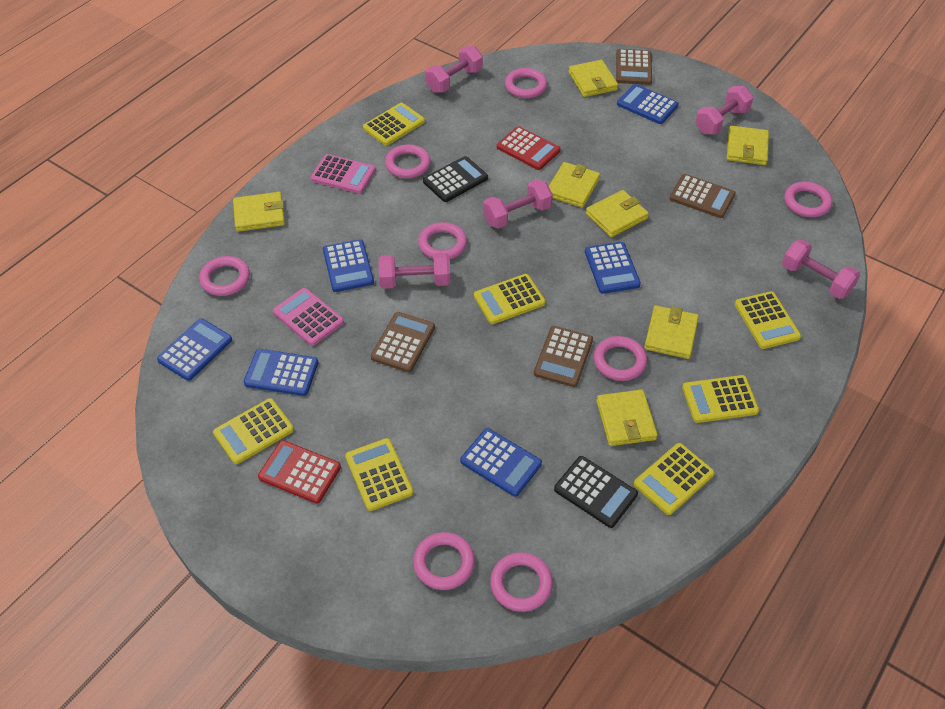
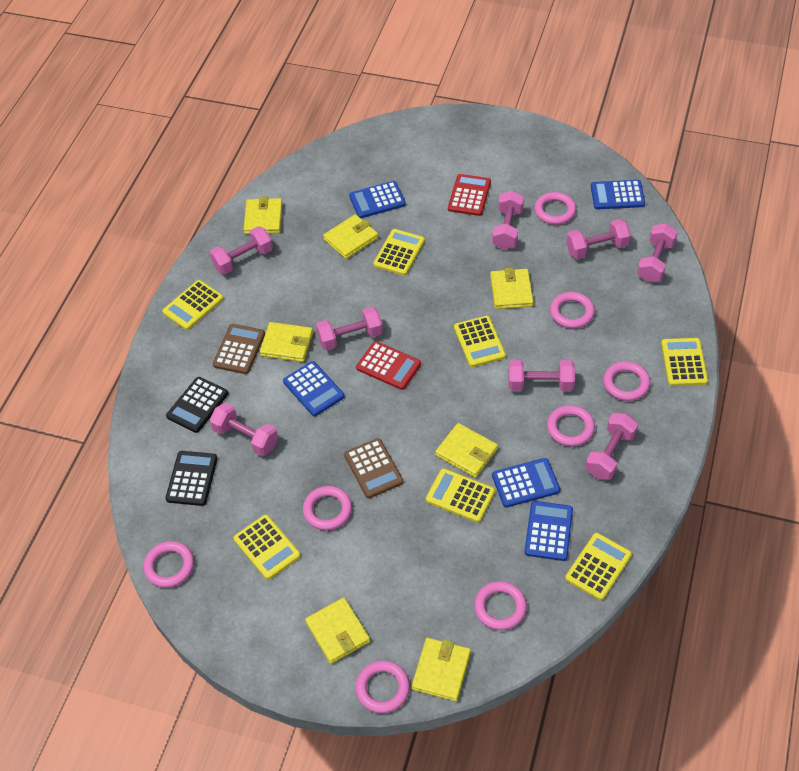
blue calculator: 6 -> 5
brown calculator: 4 -> 2
pink calculator: 2 -> 0
pink dumbbell: 5 -> 8

